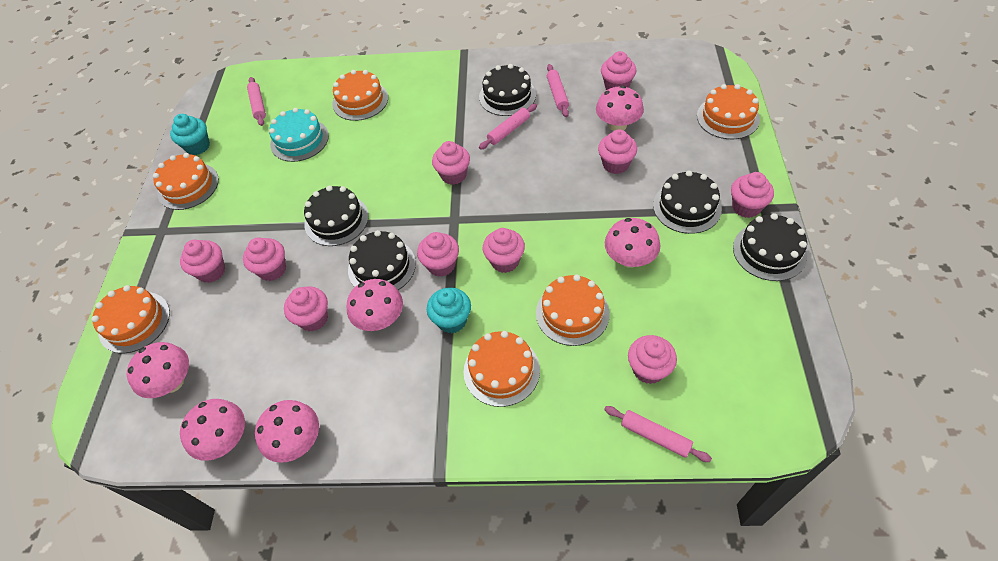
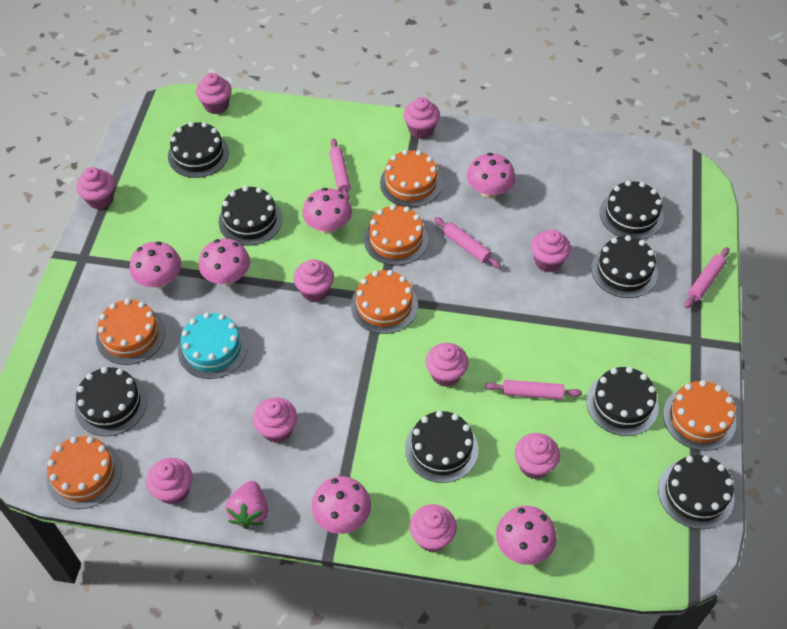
black cake: 5 -> 8
pink strawberry: 0 -> 1
turquoise cupcake: 2 -> 0

